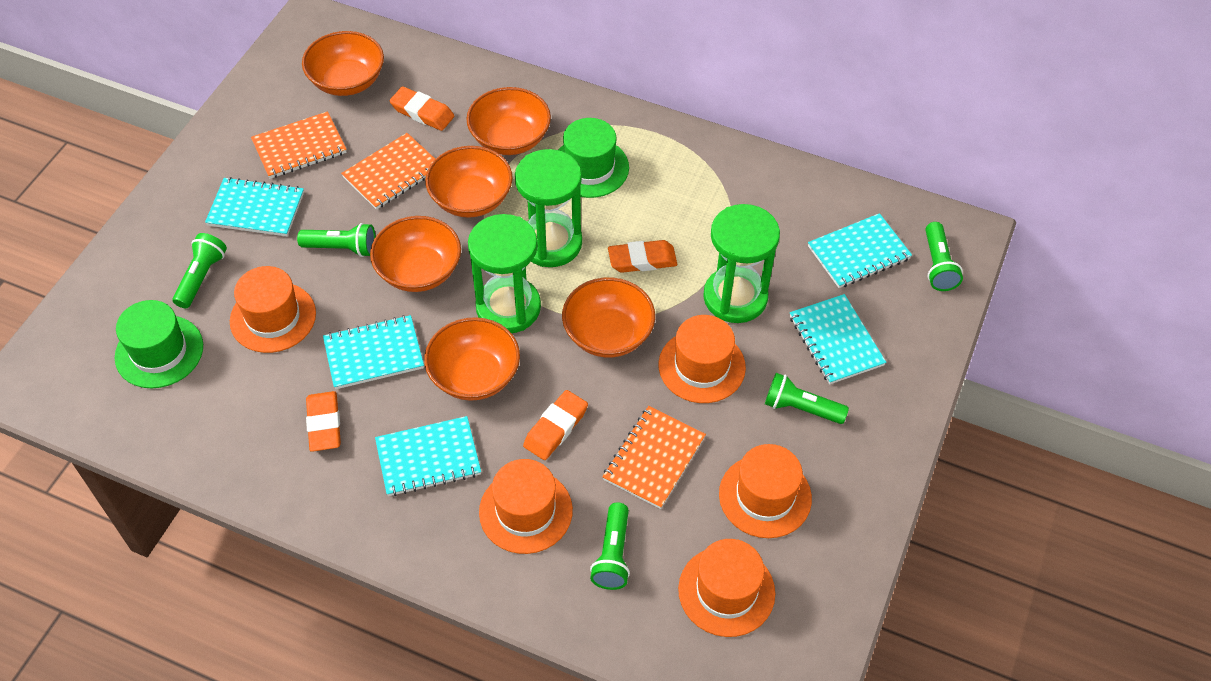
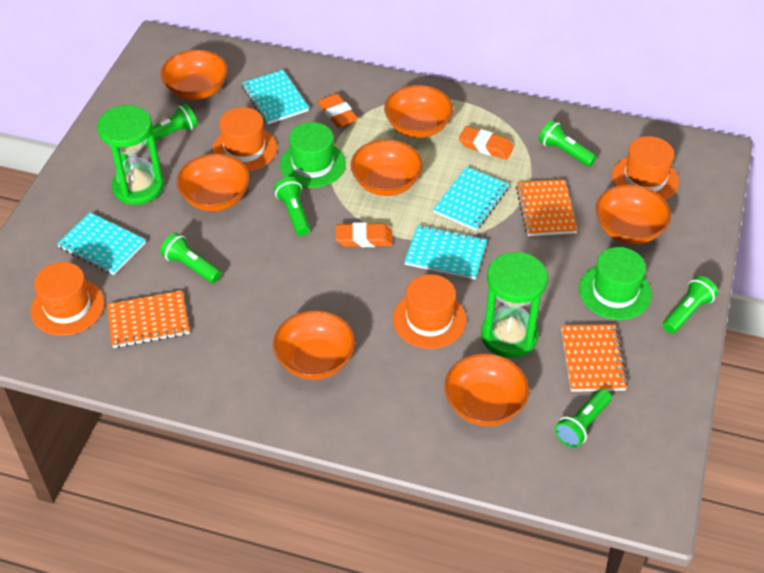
green flashlight: 5 -> 6
green hourglass: 3 -> 2
orange bowl: 6 -> 7
orange eraser: 4 -> 3
orange hat: 5 -> 4
turquoise notebook: 5 -> 4

